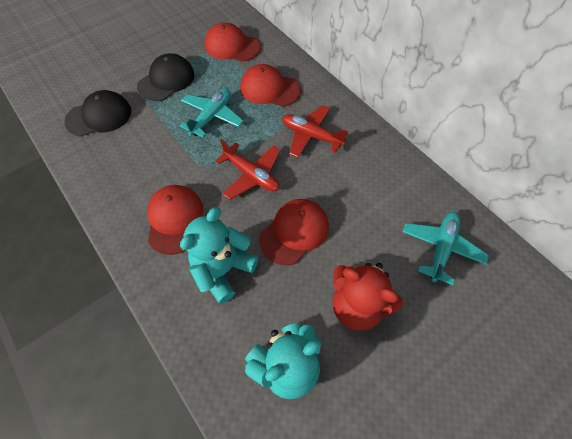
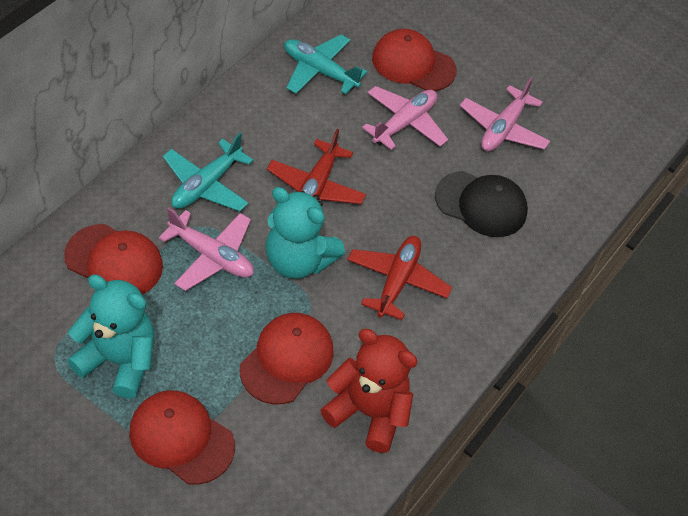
black cap: 2 -> 1
pink plane: 0 -> 3

